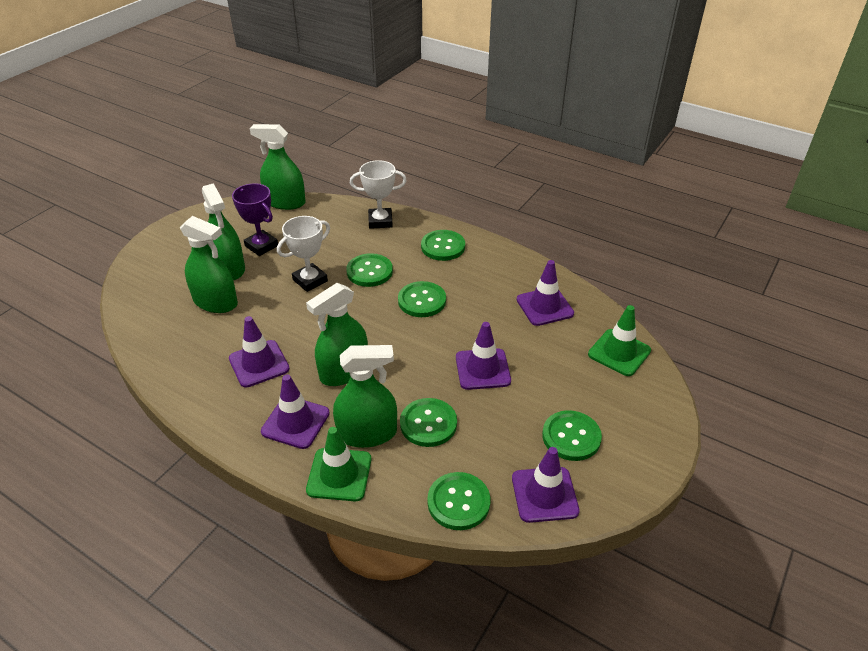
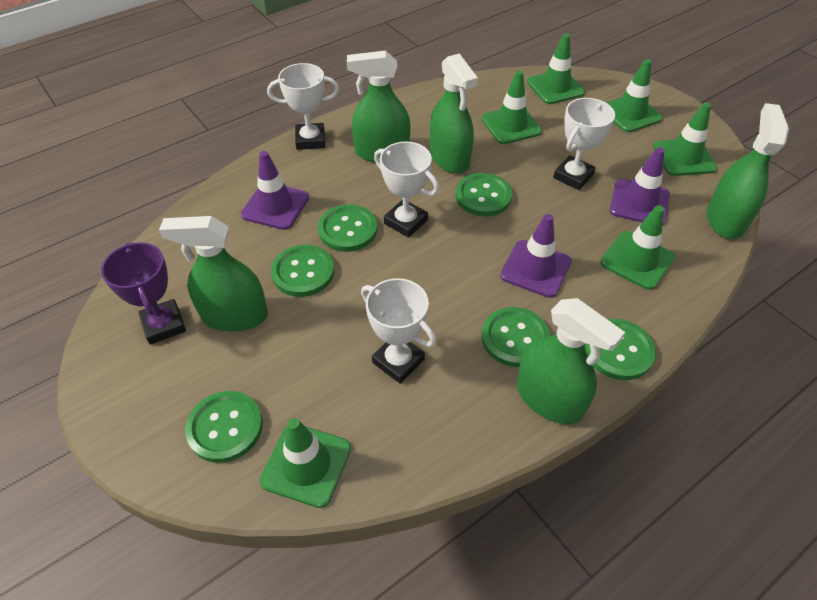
green traffic cone: 2 -> 6
purple traffic cone: 5 -> 3
white trophy: 2 -> 4

